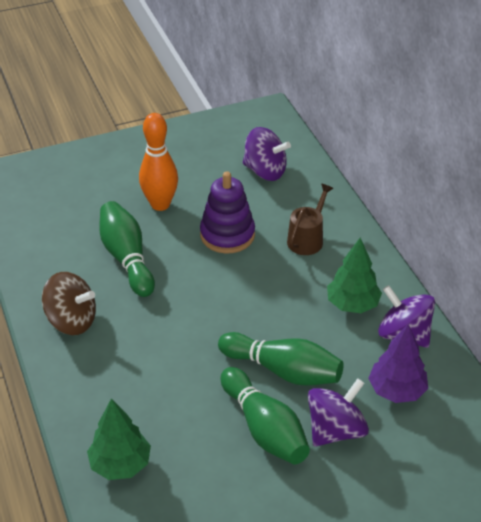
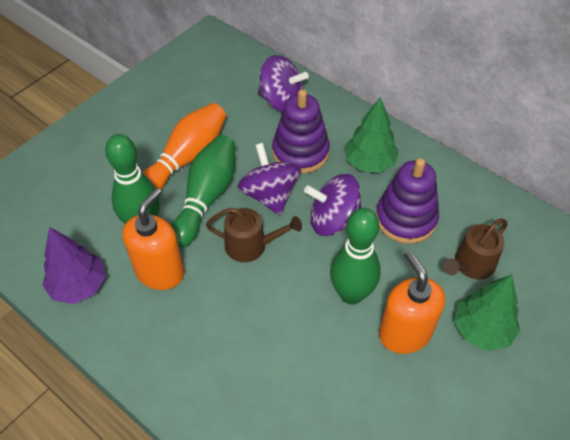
brown spinning top: 1 -> 0
brown watering can: 1 -> 2
orange soap dispenser: 0 -> 2
purple stacking toy: 1 -> 2

